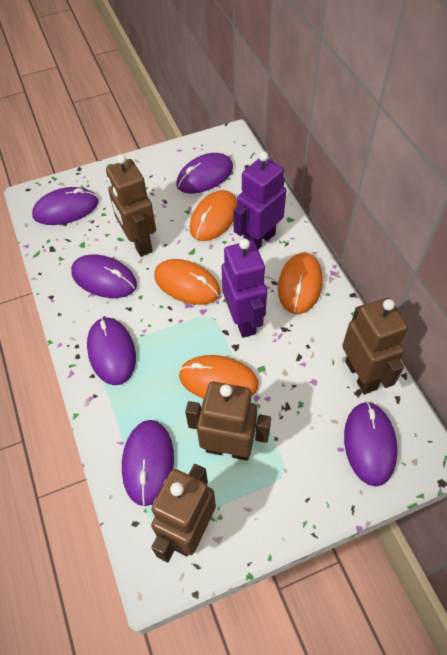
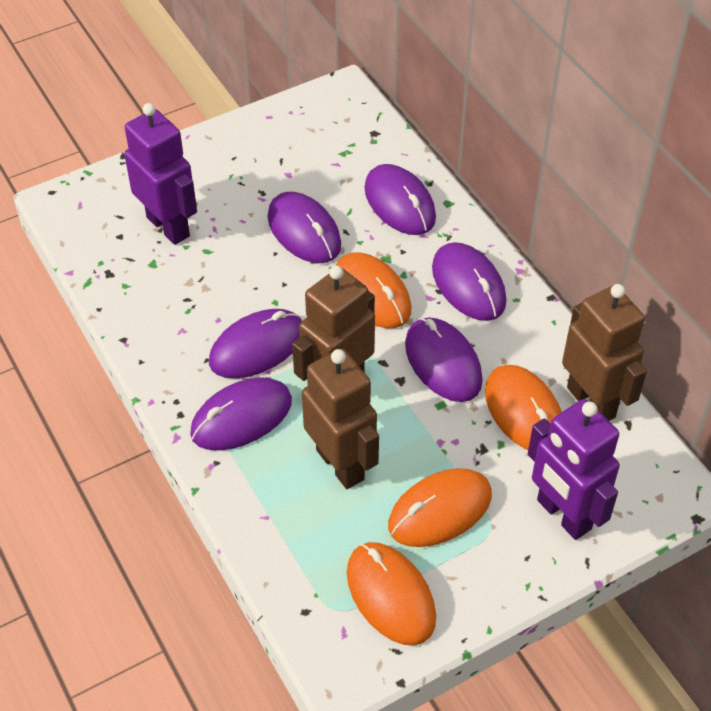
brown robot: 4 -> 3

